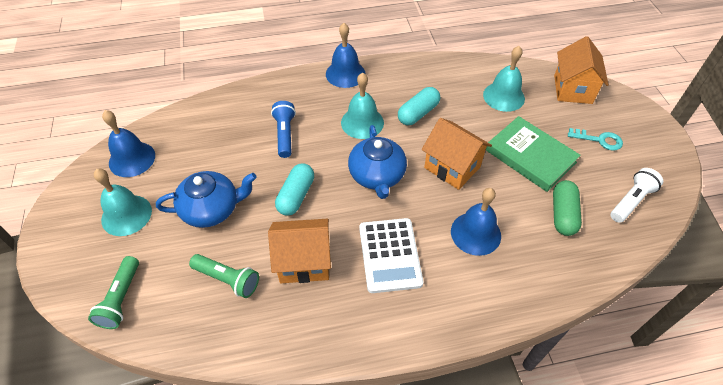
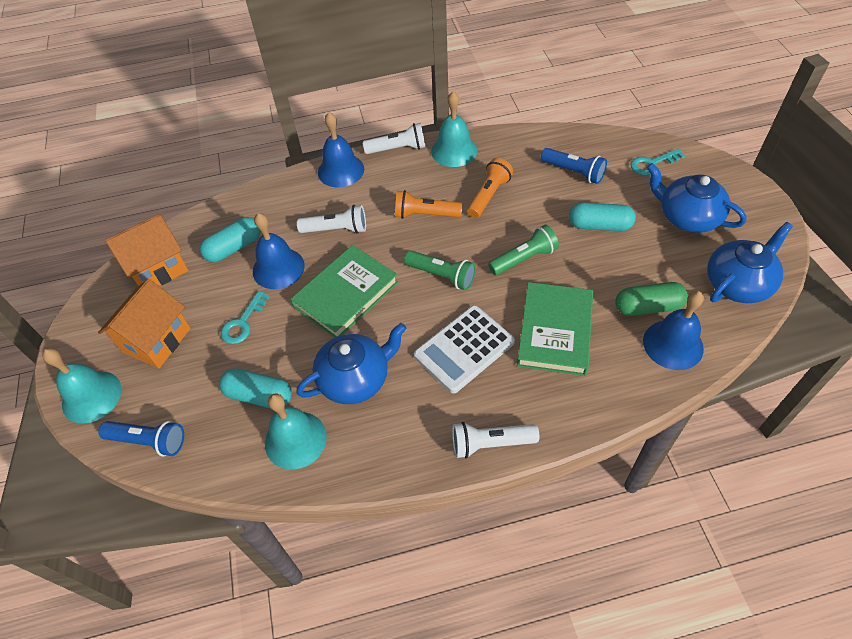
blue flashlight: 1 -> 2
blue teapot: 2 -> 3
green book: 1 -> 2
orange flashlight: 0 -> 2
orange house: 3 -> 2
turquoise capsule: 2 -> 3
turquoise key: 1 -> 2
white flashlight: 1 -> 3

